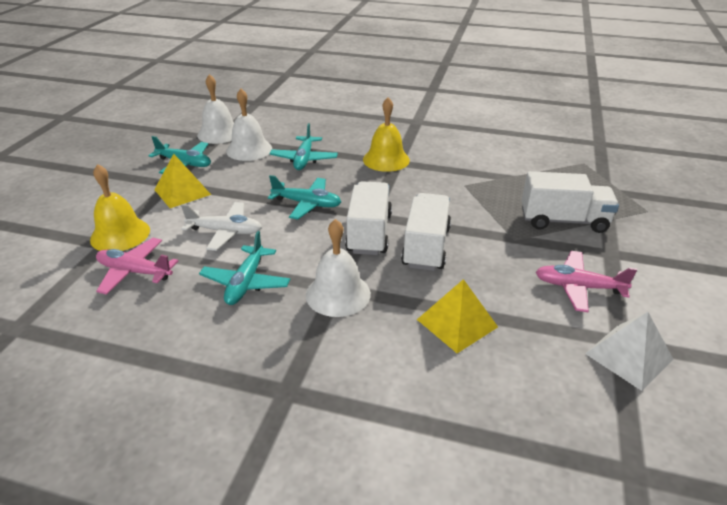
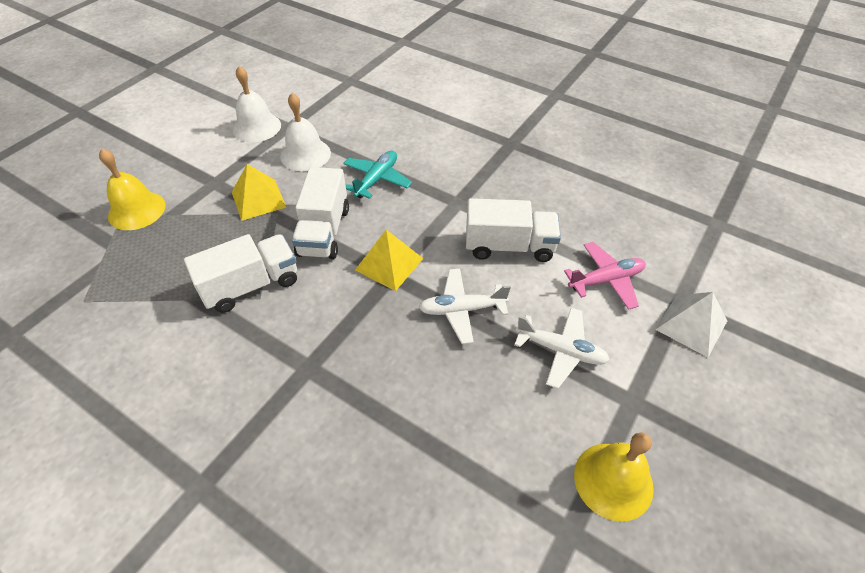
pink plane: 2 -> 1
turquoise plane: 4 -> 1
white bell: 3 -> 2
white plane: 1 -> 2

